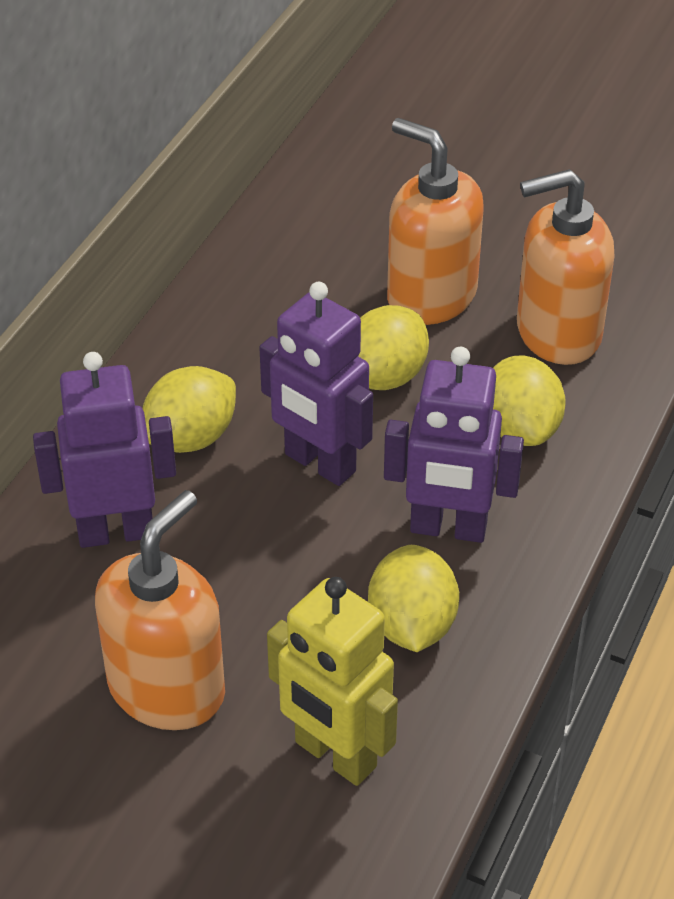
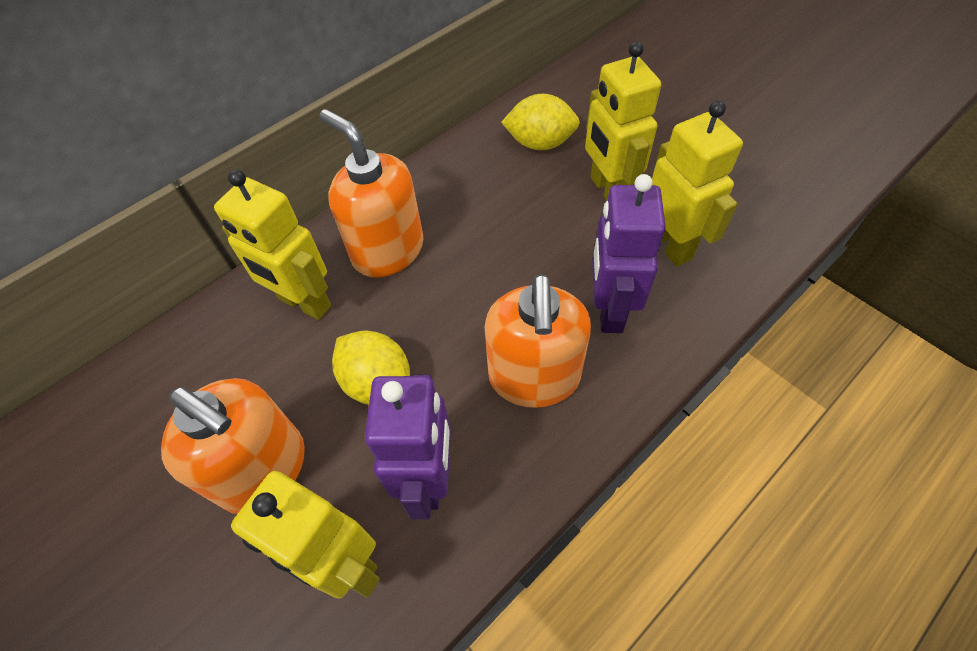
purple robot: 3 -> 2
yellow lemon: 4 -> 2
yellow robot: 1 -> 4

